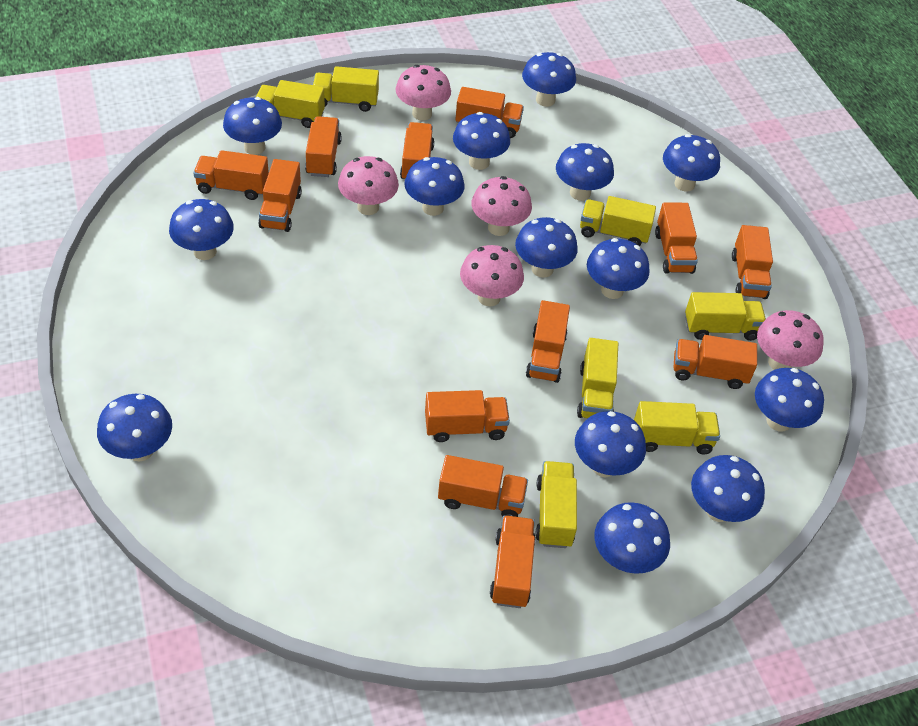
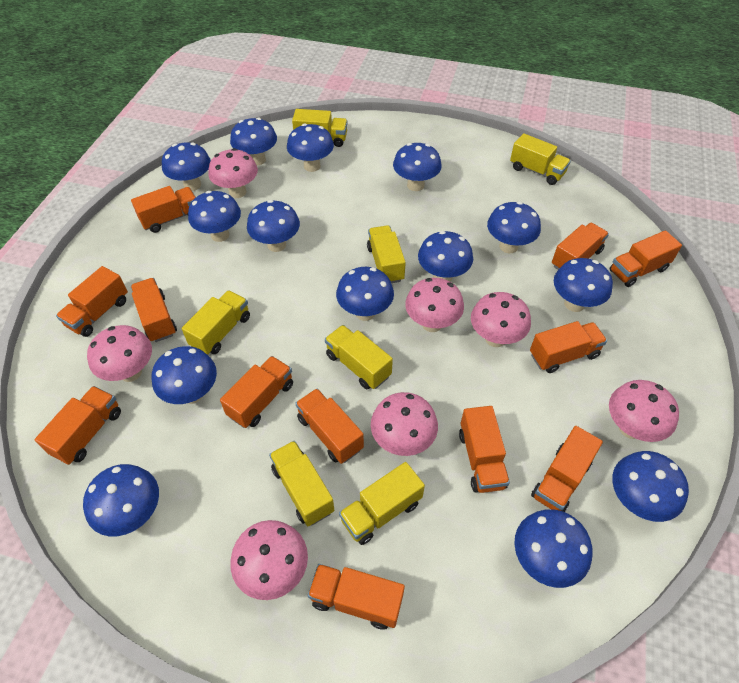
pink mushroom: 5 -> 7

